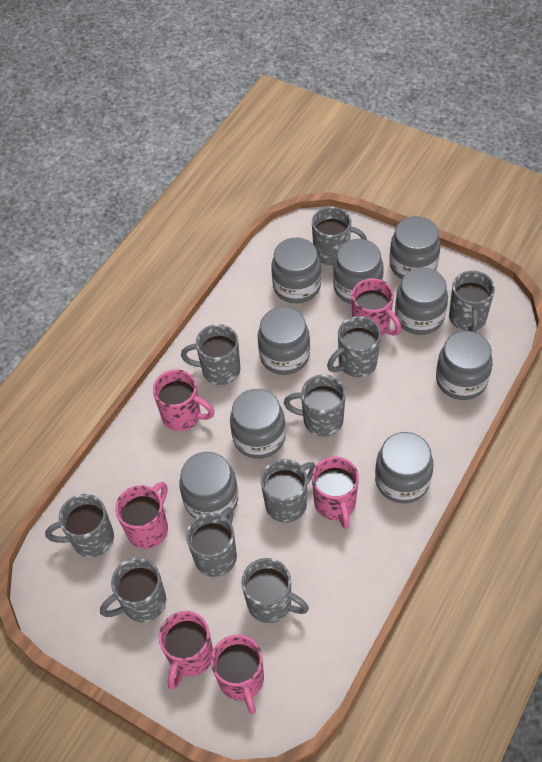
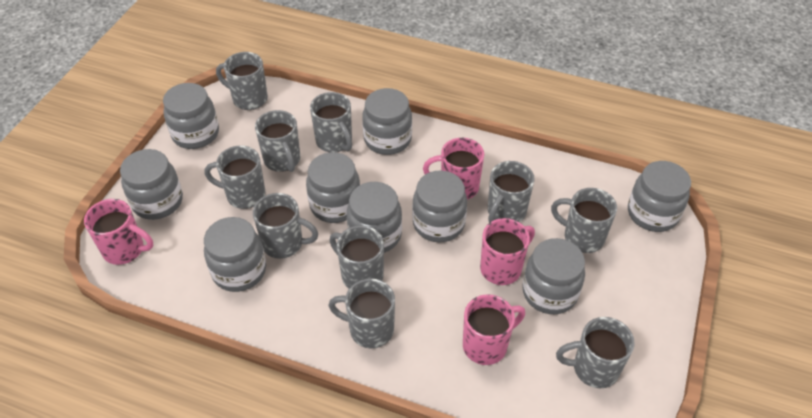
pink mug: 6 -> 4

